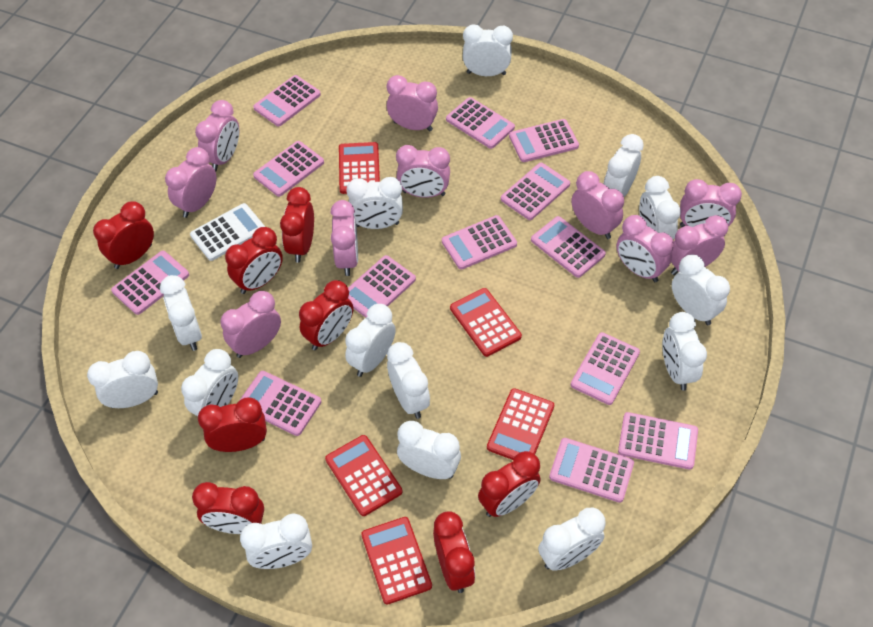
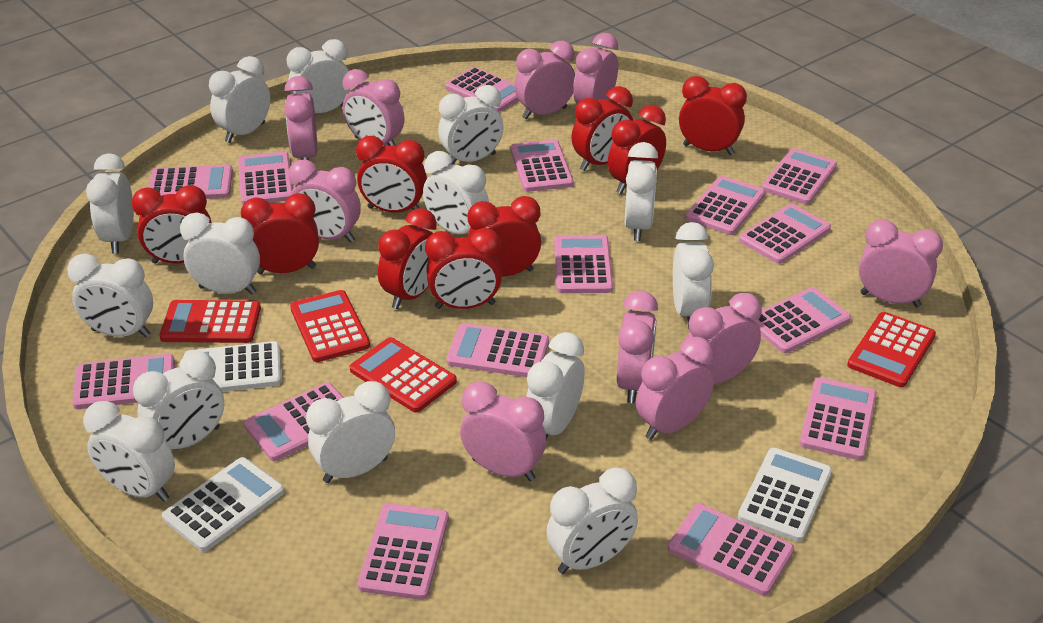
pink calculator: 13 -> 15
red calculator: 5 -> 4
red clock: 8 -> 9
white calculator: 1 -> 3

